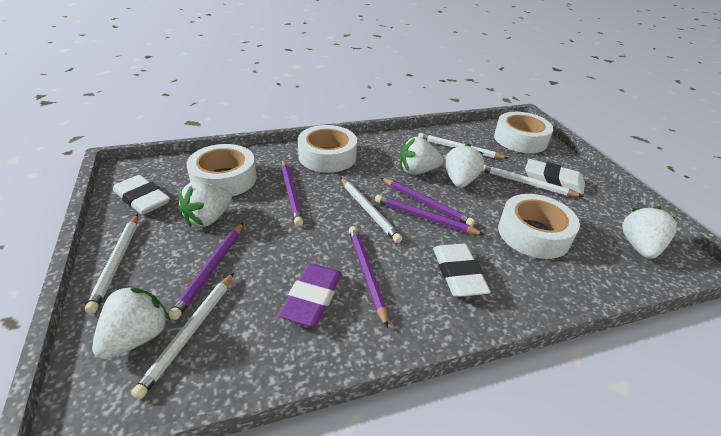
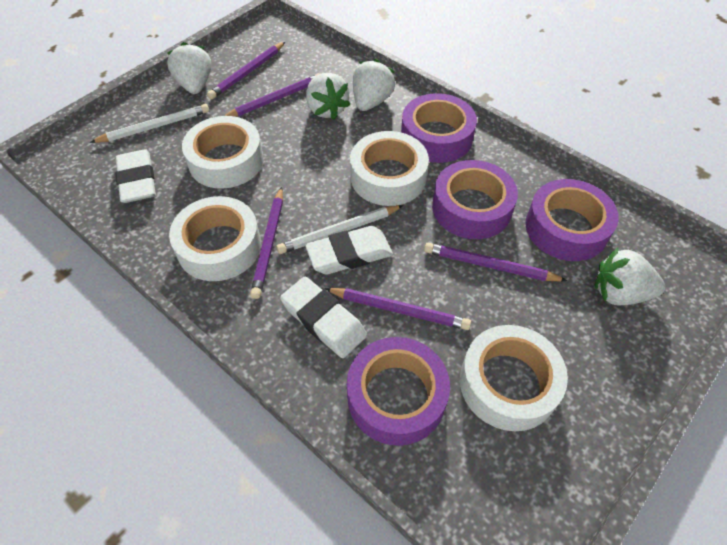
purple eraser: 1 -> 0
purple tape: 0 -> 4
white pencil: 5 -> 2
white strawberry: 5 -> 4

